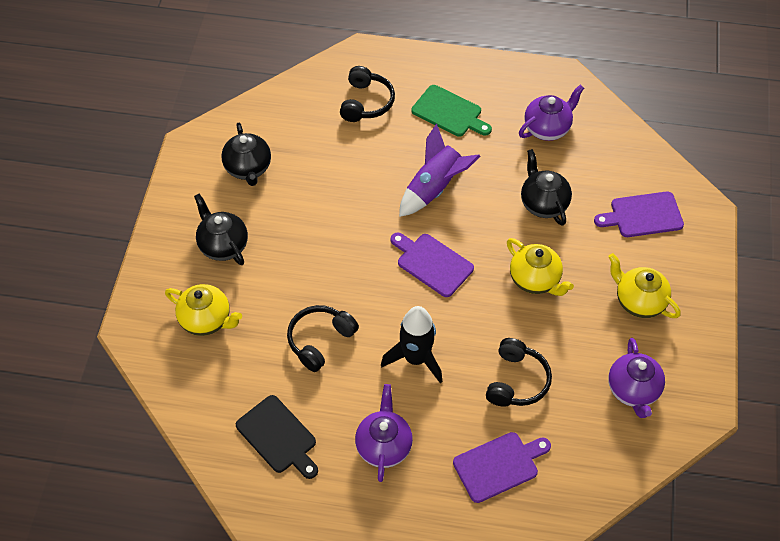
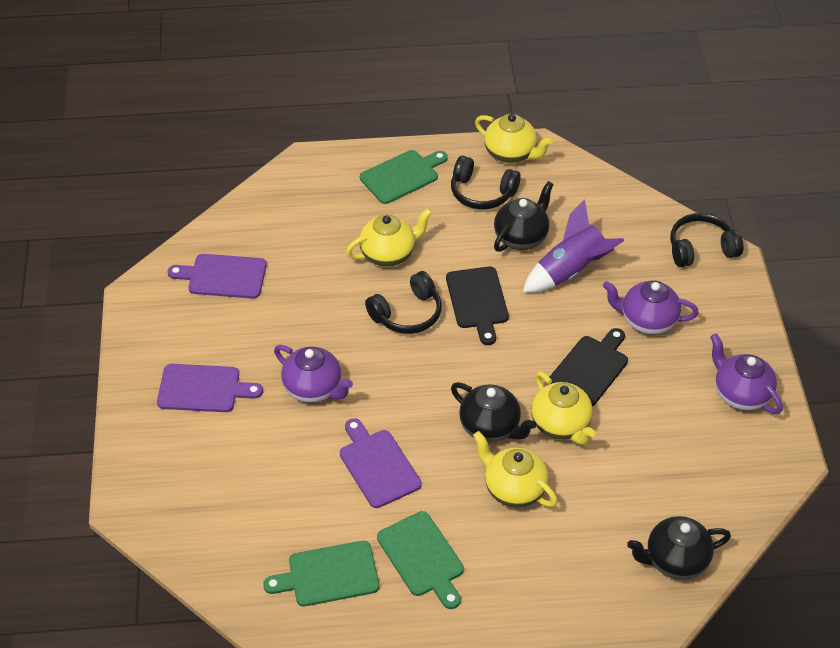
black cutting board: 1 -> 2
black rocket: 1 -> 0
green cutting board: 1 -> 3
yellow teapot: 3 -> 4

